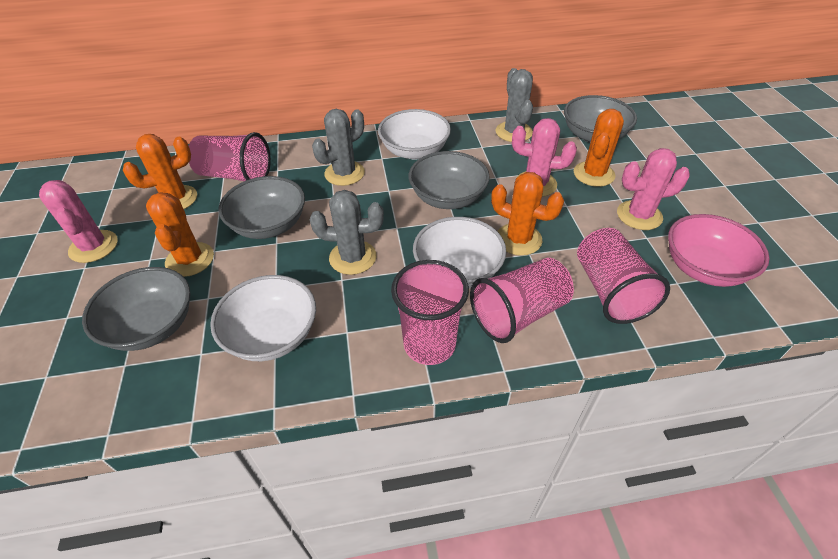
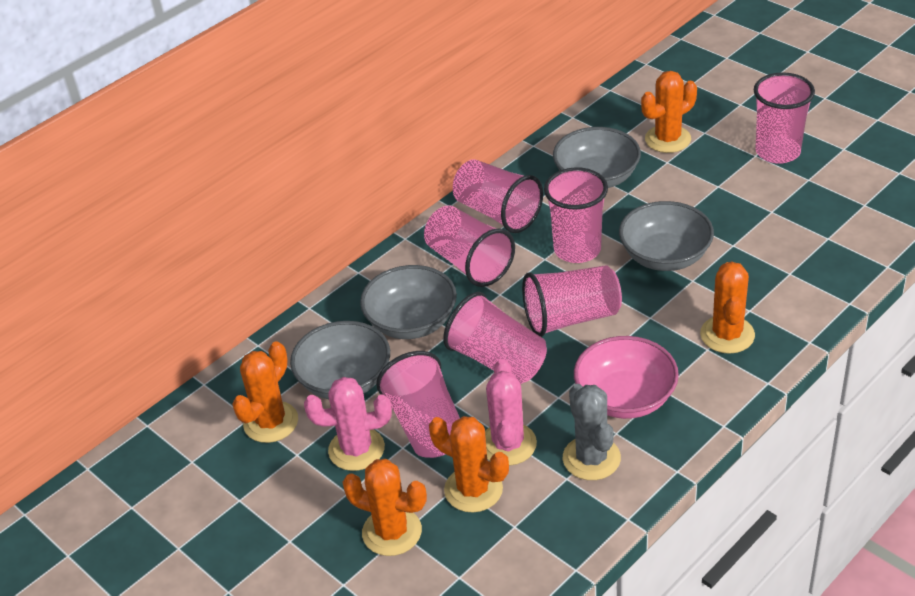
grey cactus: 3 -> 1
orange cactus: 4 -> 5
pink cactus: 3 -> 2
pink cup: 4 -> 7
white bowl: 3 -> 0

